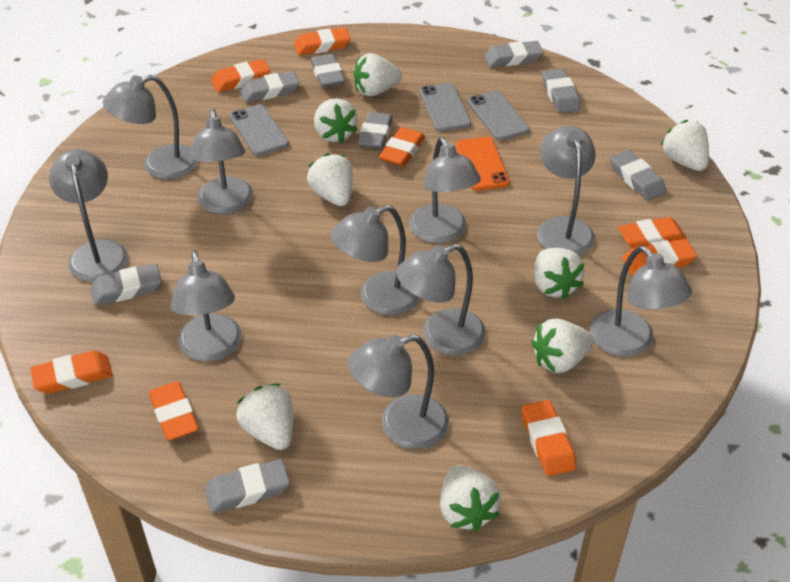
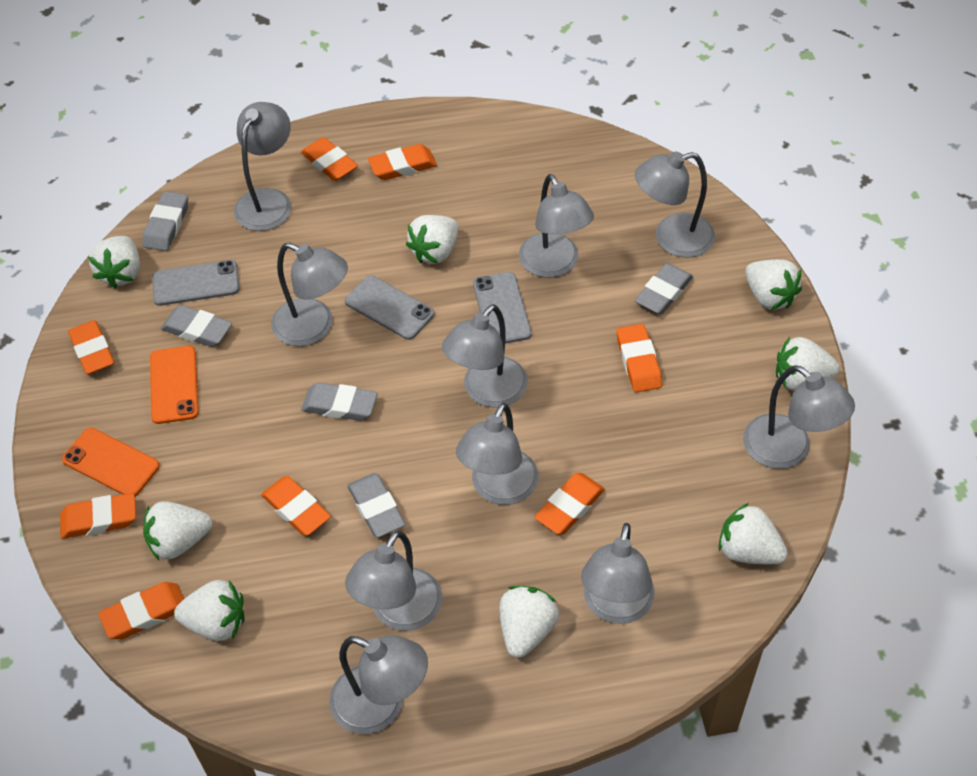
grey eraser: 8 -> 5
orange phone: 1 -> 2

